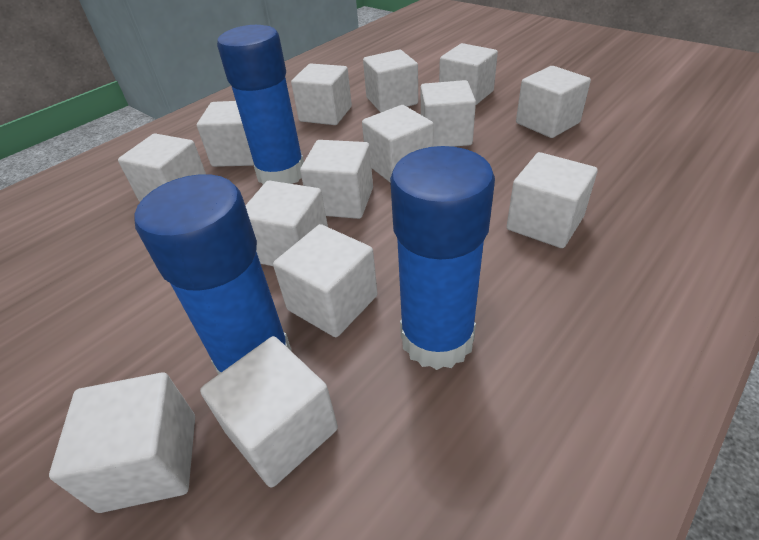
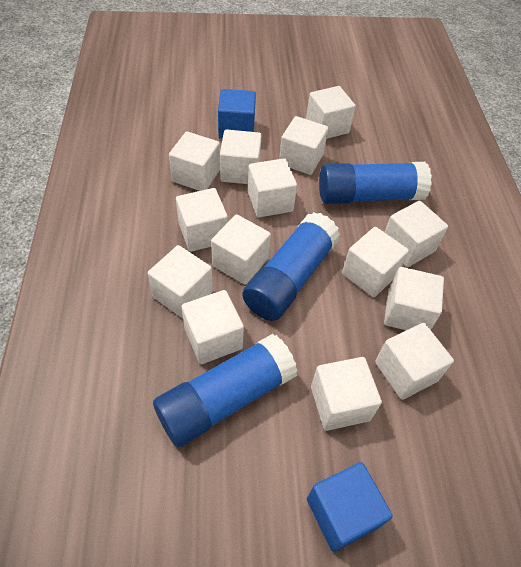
blue cube: 0 -> 2

